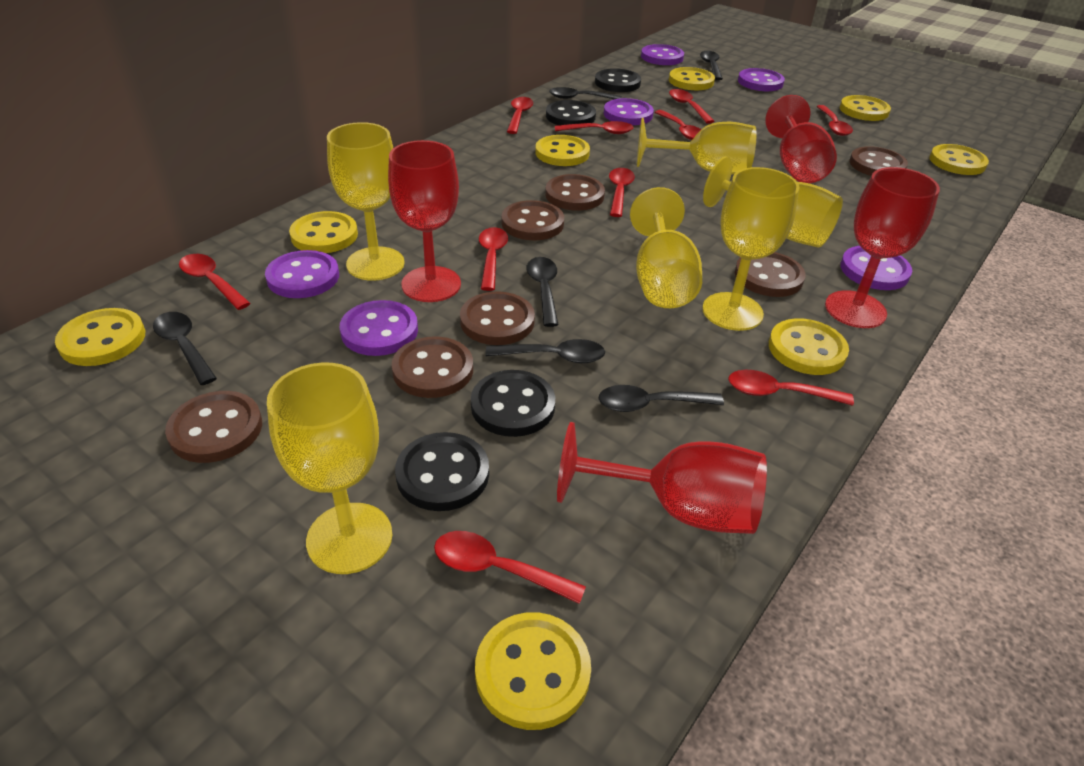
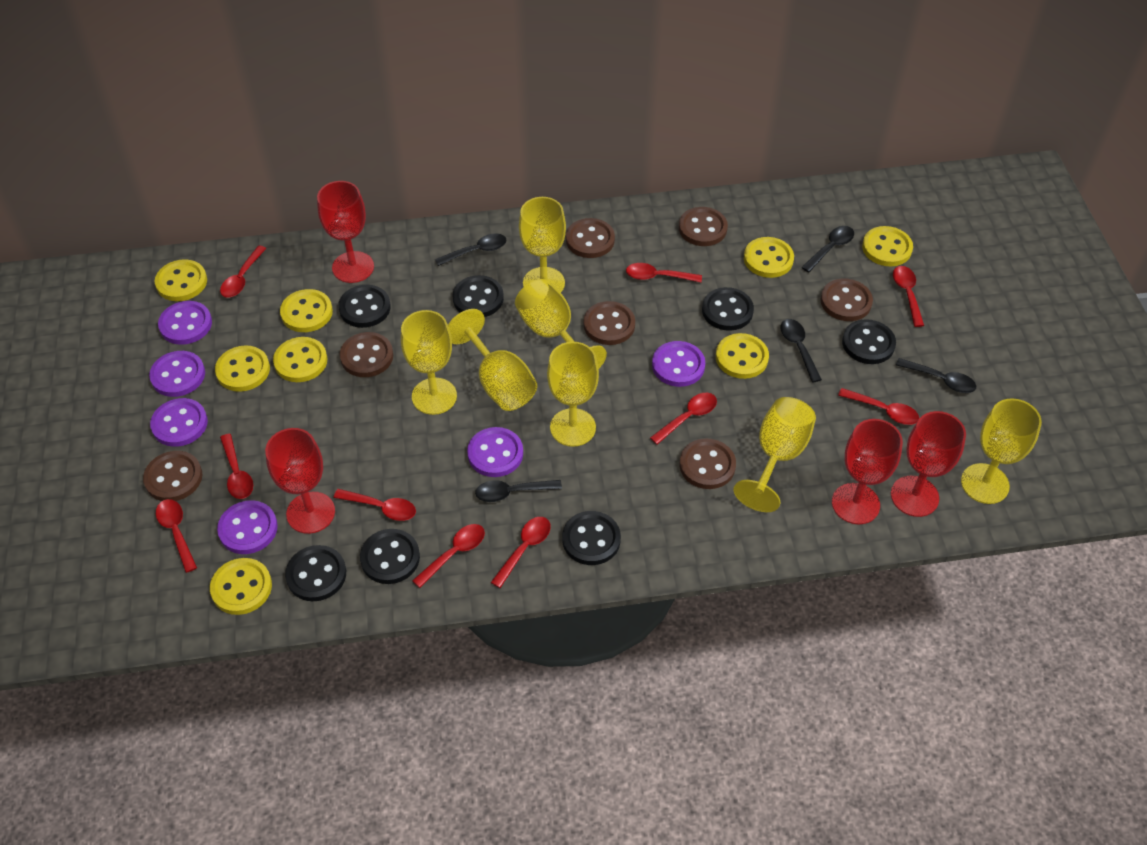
black button: 4 -> 7
black spoon: 6 -> 5
yellow goblet: 6 -> 7

